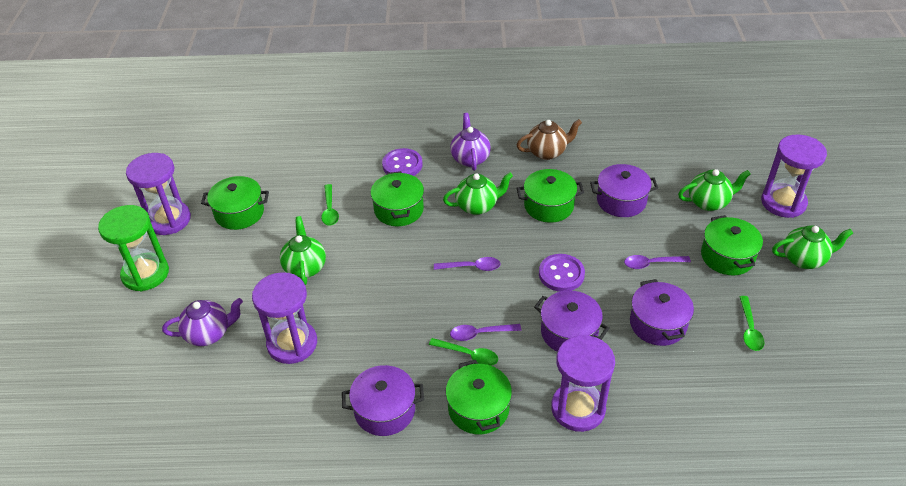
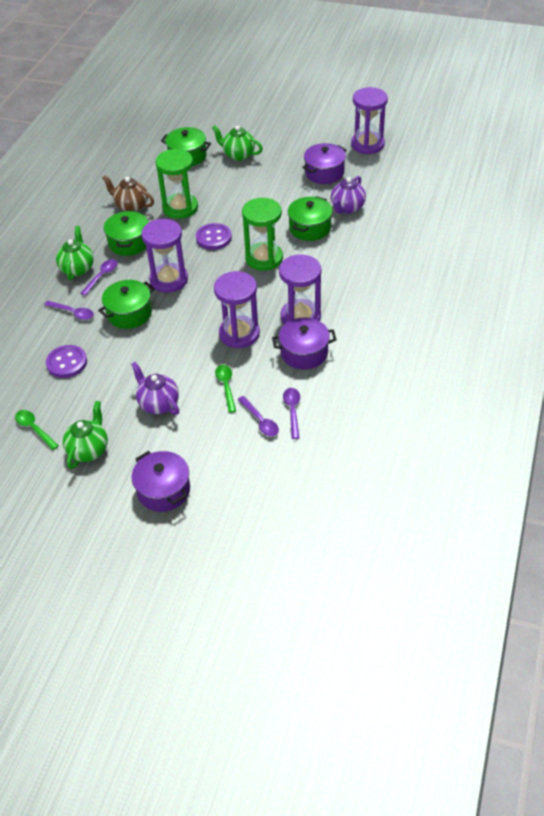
green hourglass: 1 -> 2
green pot: 5 -> 4
green spoon: 3 -> 2
green teapot: 4 -> 3
purple pot: 4 -> 3
purple spoon: 3 -> 4

